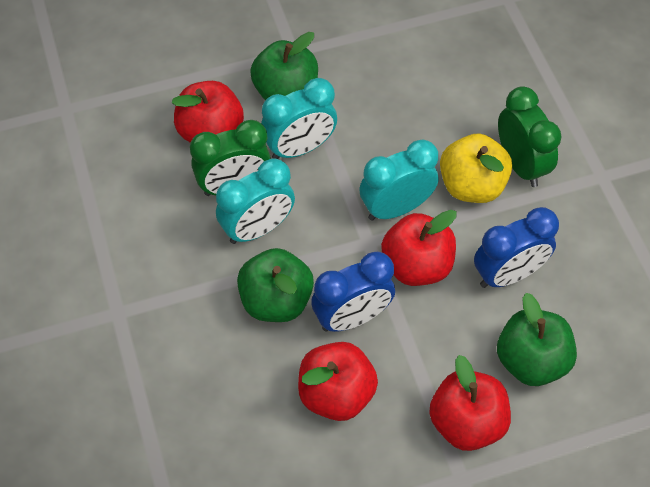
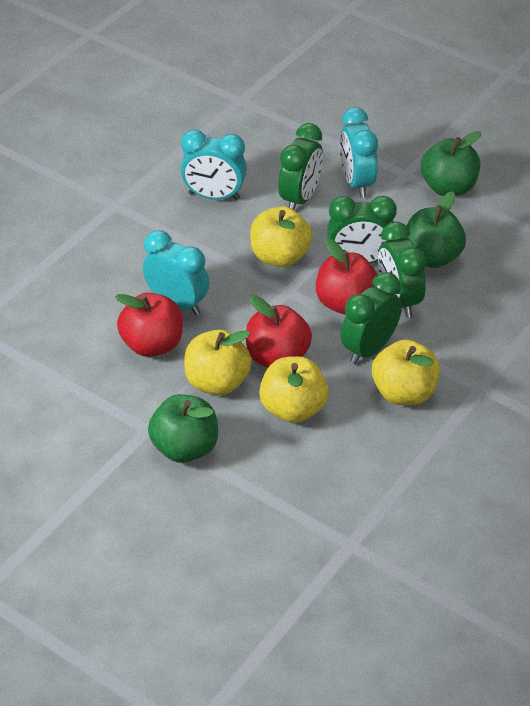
blue clock: 2 -> 0
green clock: 2 -> 4
red apple: 4 -> 3
yellow apple: 1 -> 4

